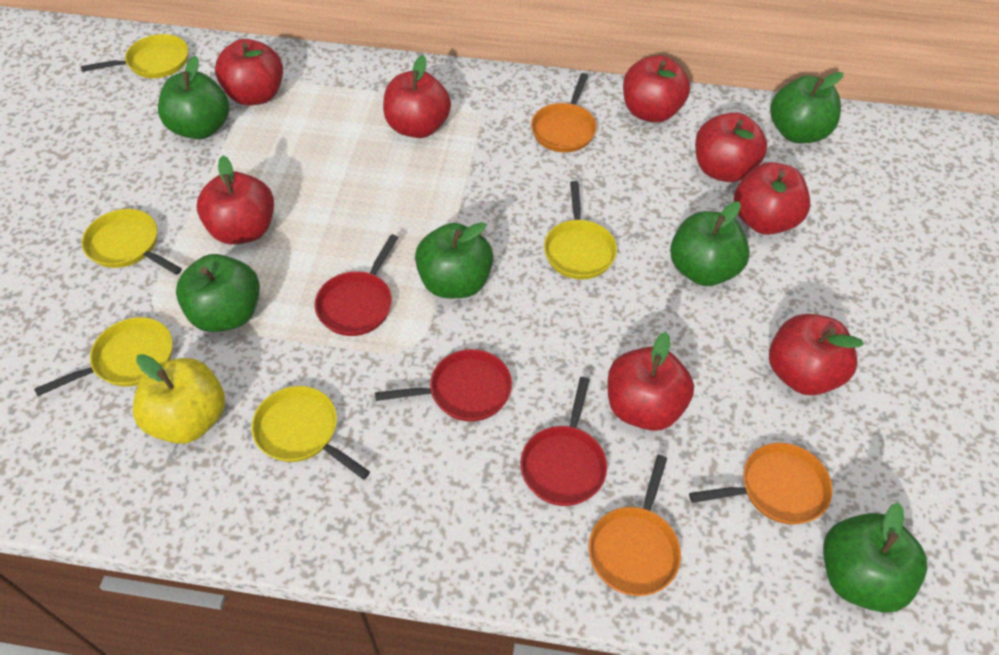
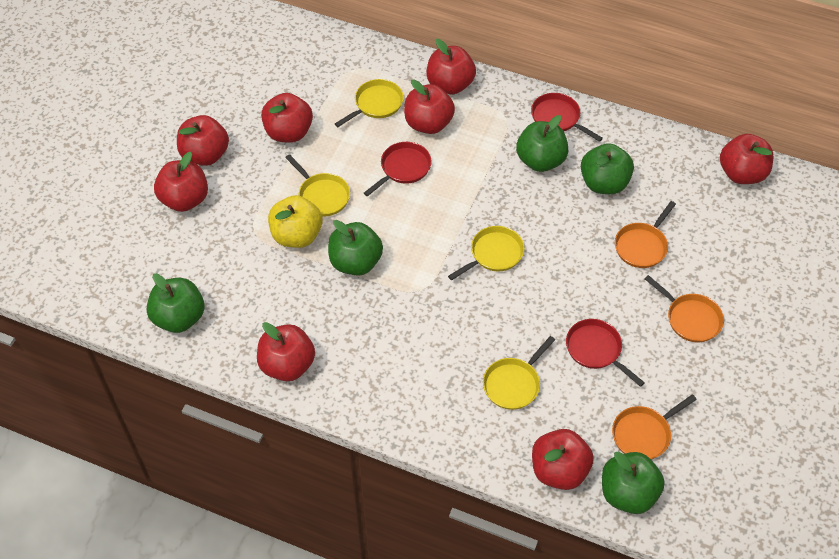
green apple: 6 -> 5
yellow pan: 5 -> 4

